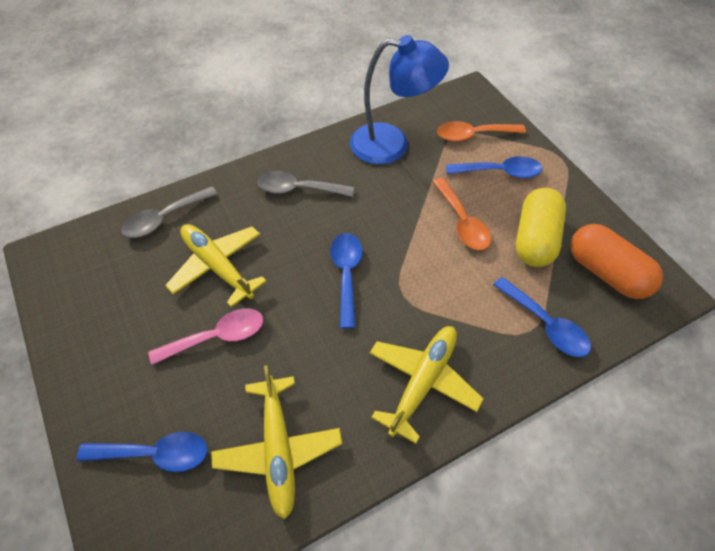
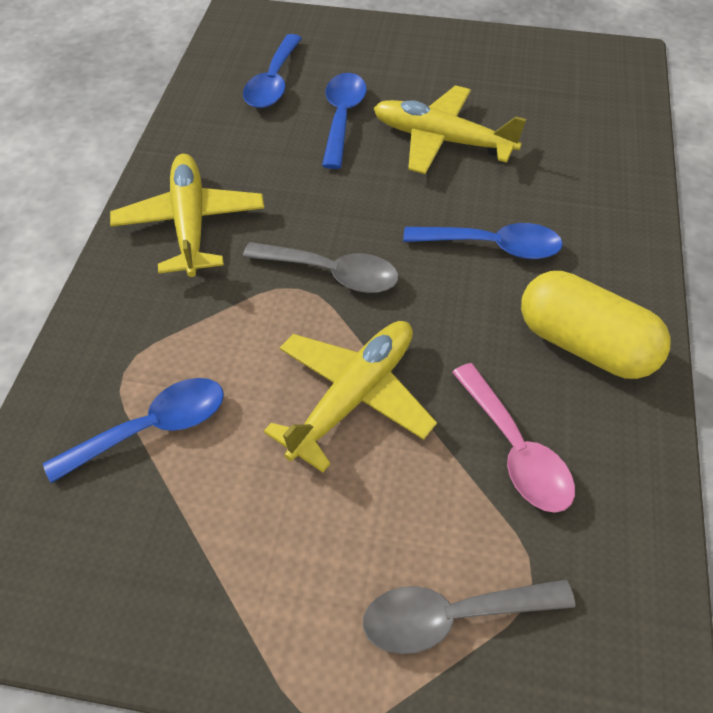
blue lamp: 1 -> 0
orange capsule: 1 -> 0
orange spoon: 2 -> 0

